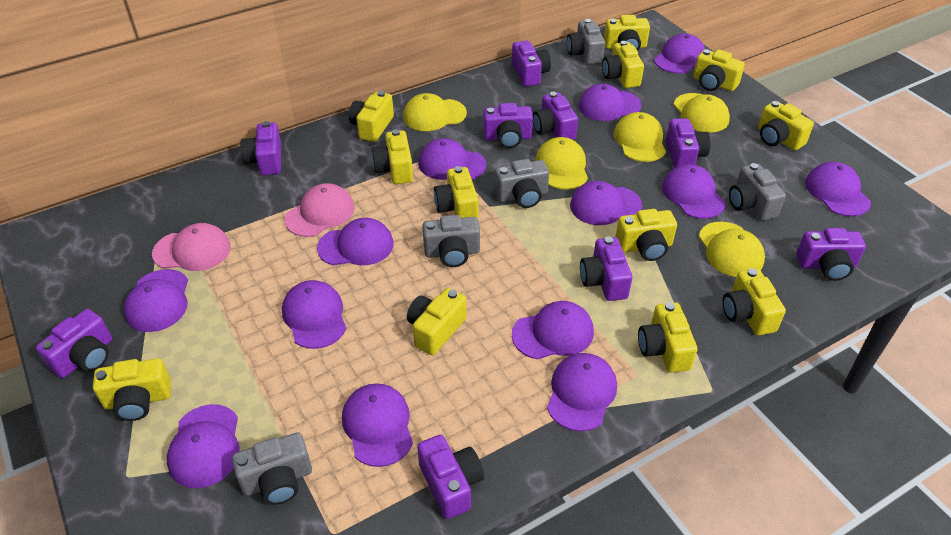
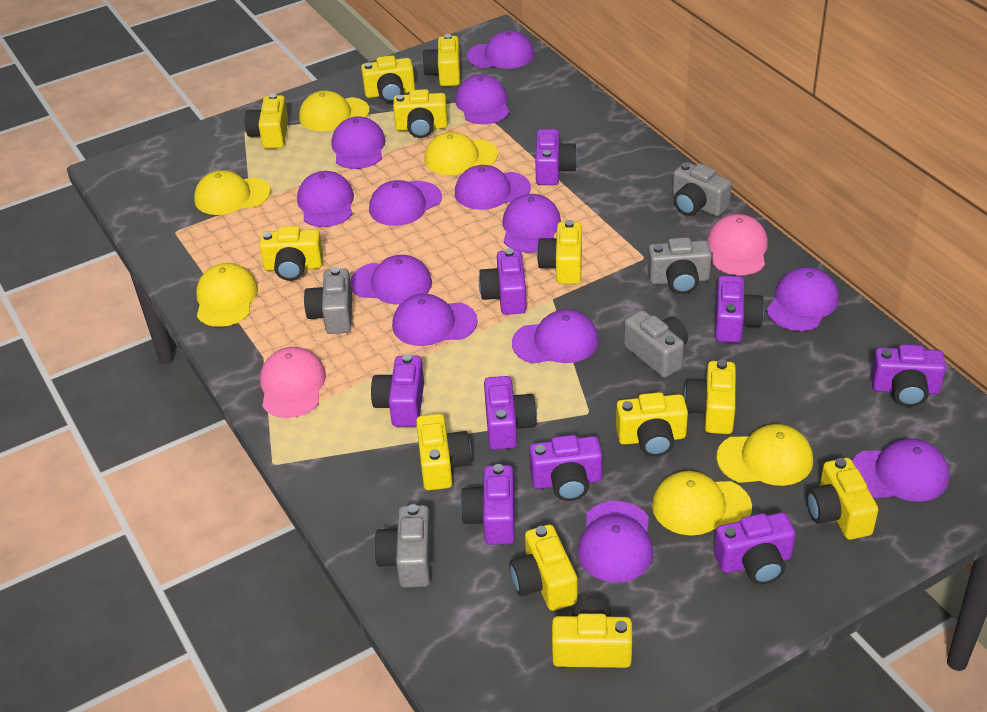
yellow cap: 5 -> 6

